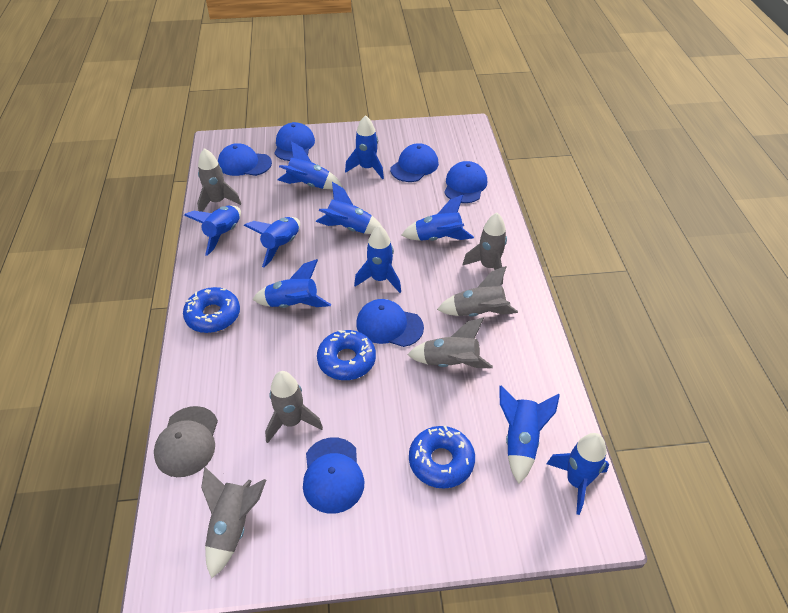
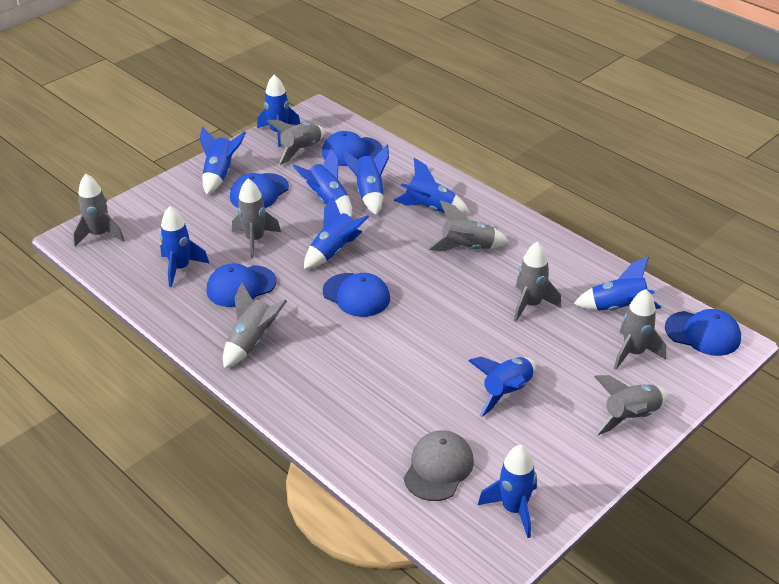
blue cap: 6 -> 5
blue donut: 3 -> 0
grey rocket: 6 -> 8

